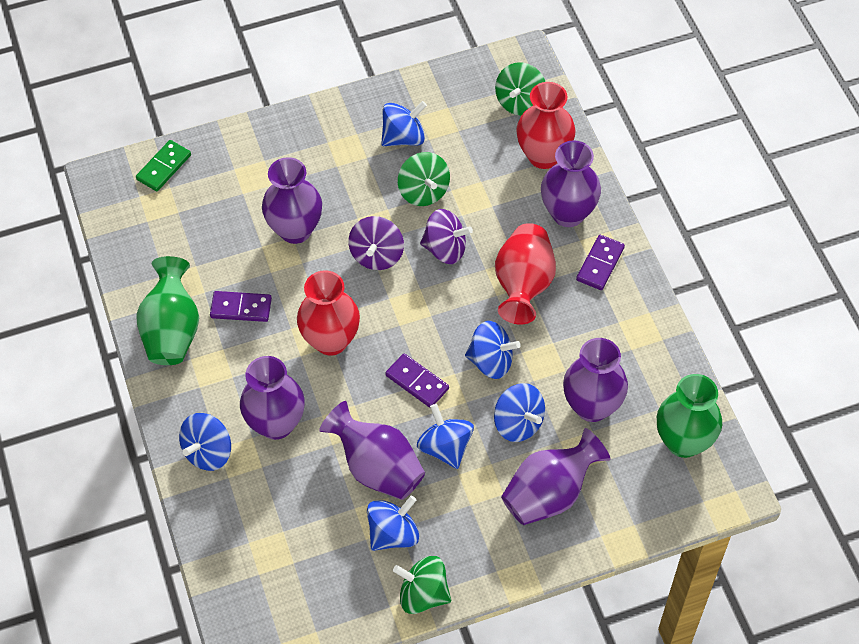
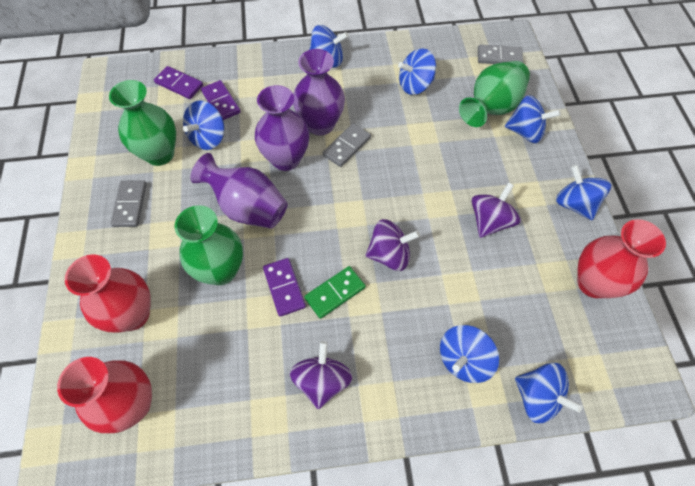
blue spinning top: 6 -> 7
green spinning top: 3 -> 0
green vase: 2 -> 3
grey domino: 0 -> 3
purple spinning top: 2 -> 3
purple vase: 6 -> 3

